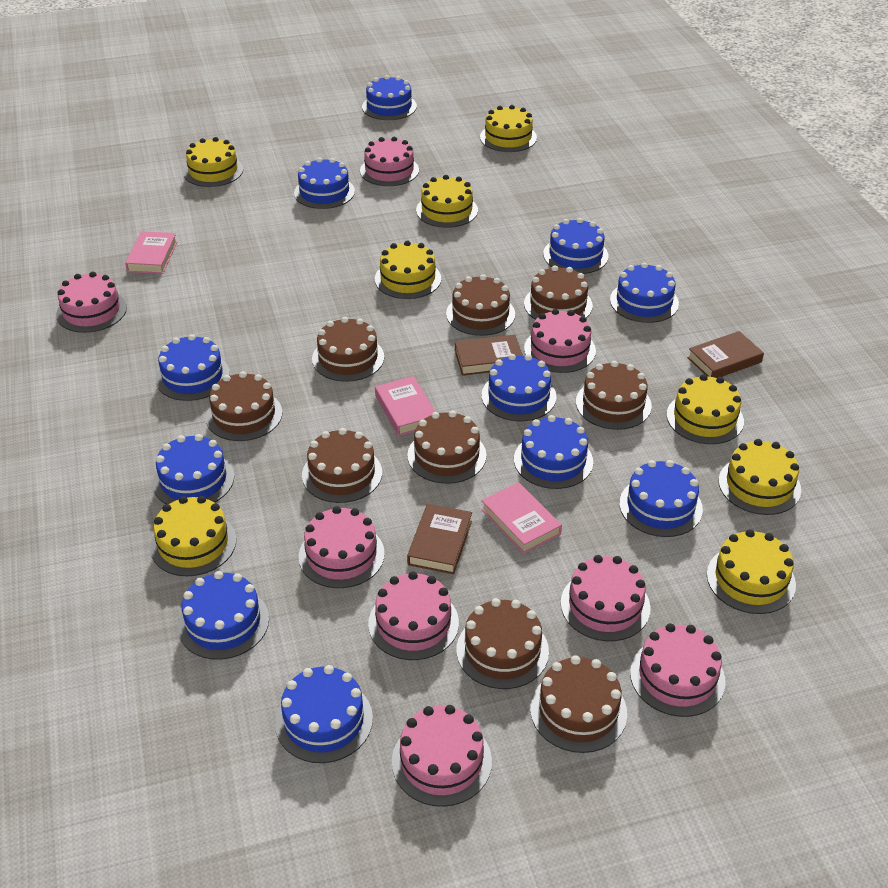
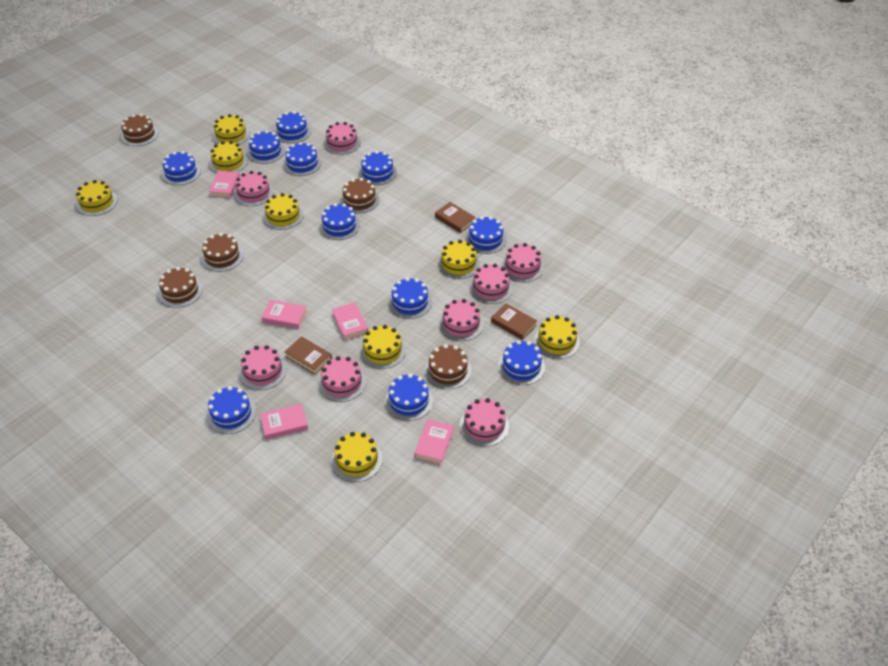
brown cake: 9 -> 5
pink book: 3 -> 5

